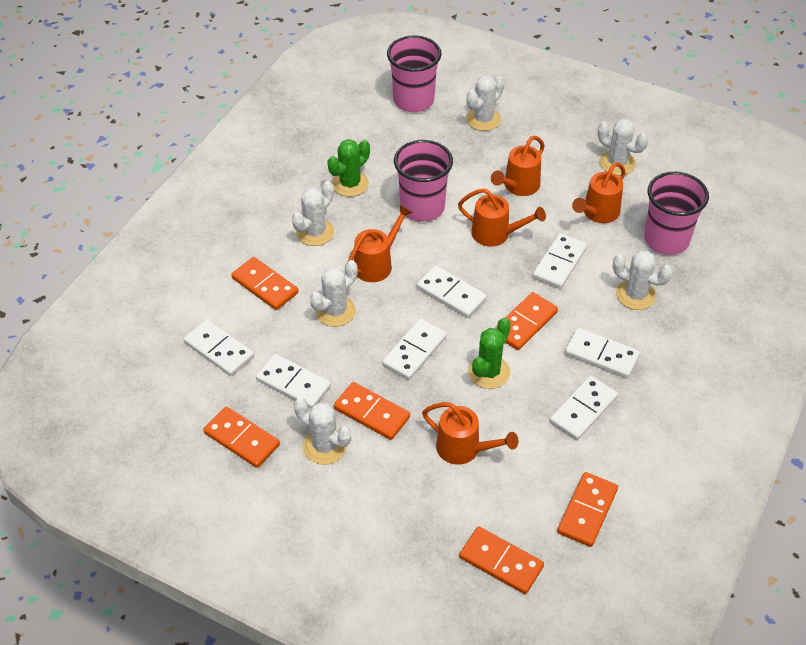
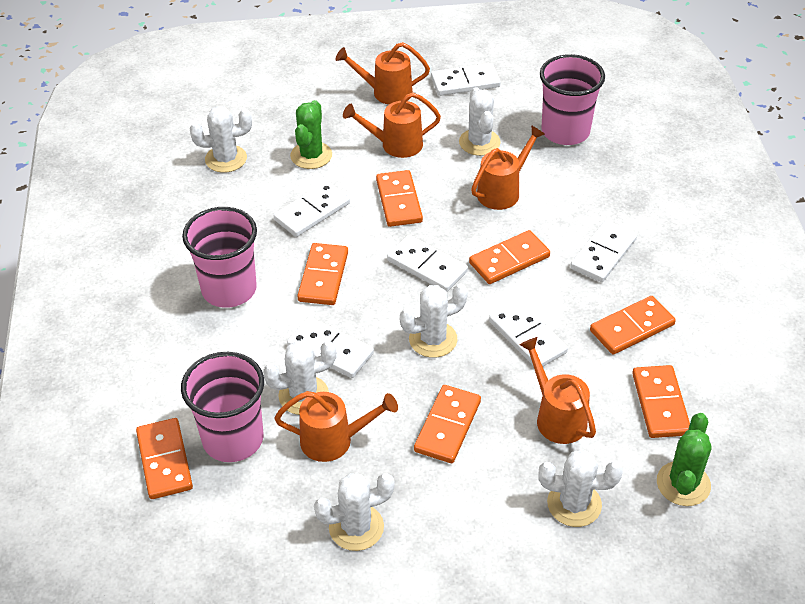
orange domino: 6 -> 7
white domino: 7 -> 6

